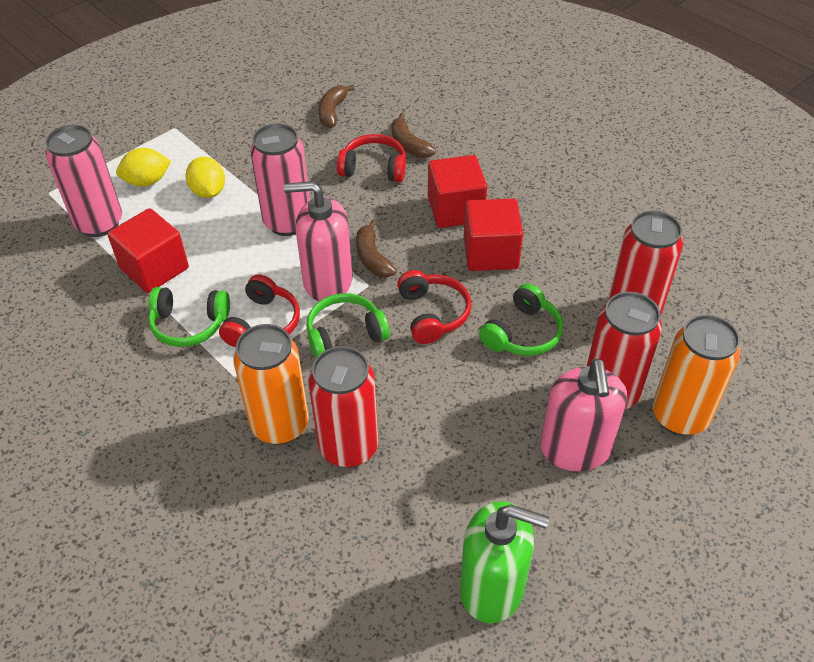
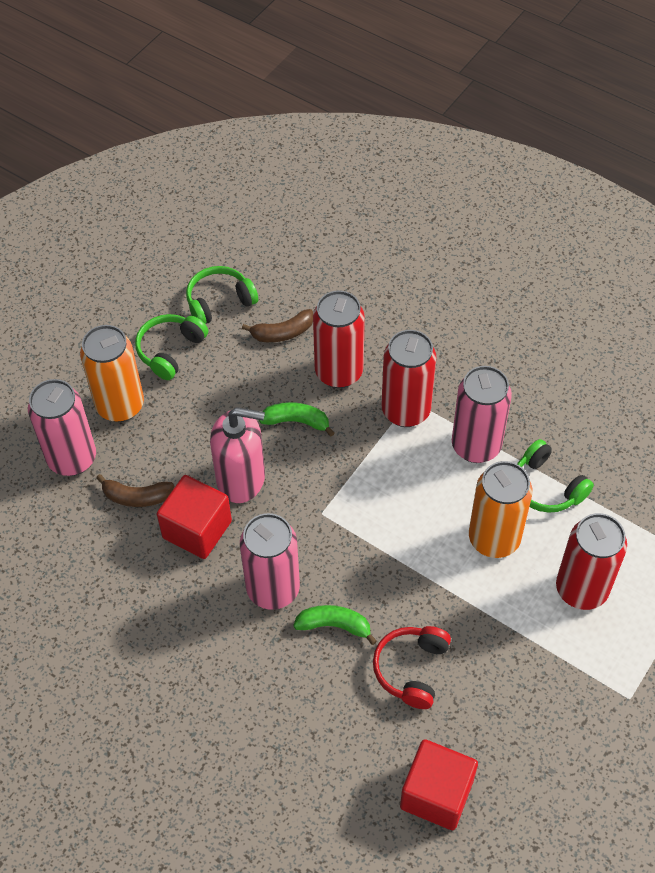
brown banana: 3 -> 2
green banana: 0 -> 2
green soap dispenser: 1 -> 0
pink can: 2 -> 3
pink soap dispenser: 2 -> 1
red cube: 3 -> 2
red headphones: 3 -> 1
yellow lemon: 2 -> 0

